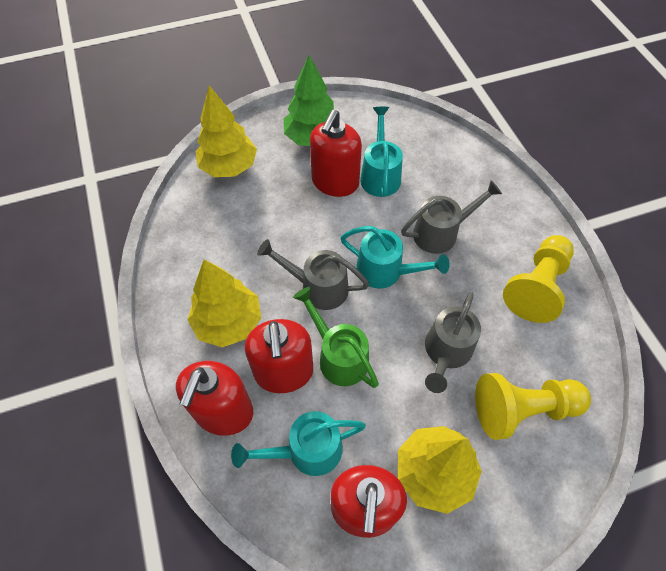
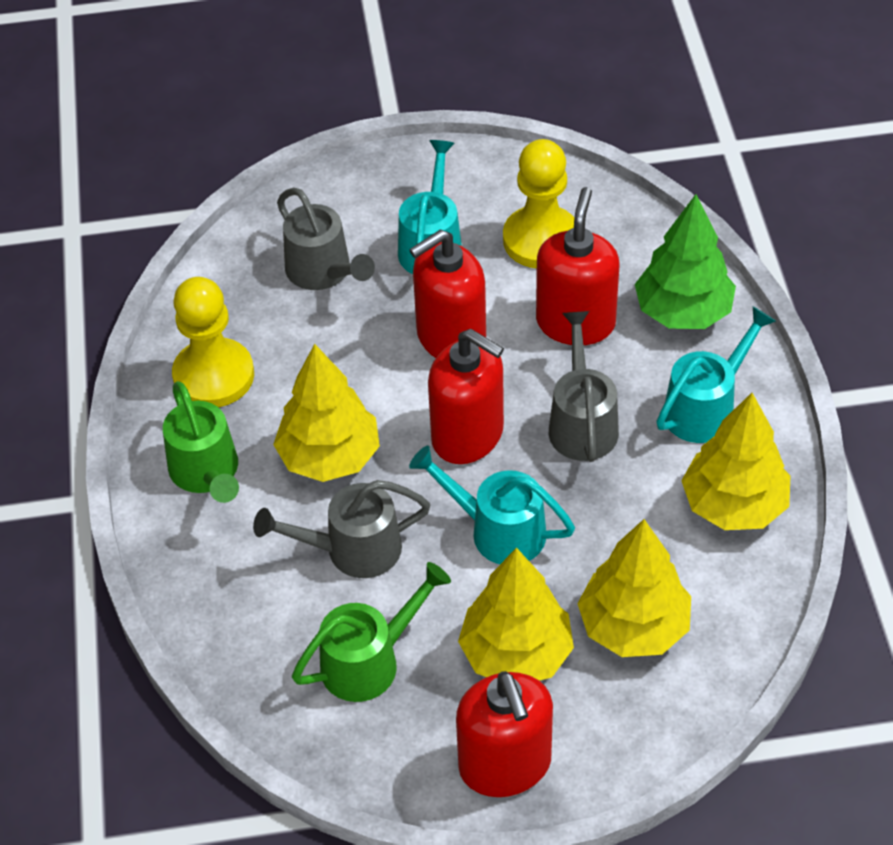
green watering can: 1 -> 2
yellow tree: 3 -> 4

